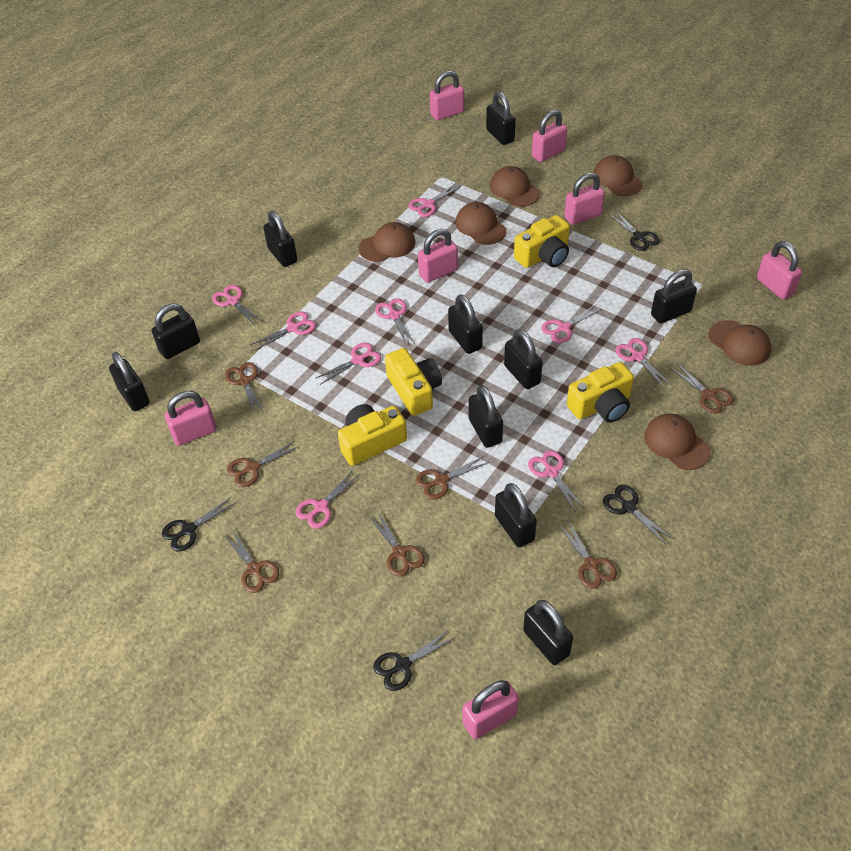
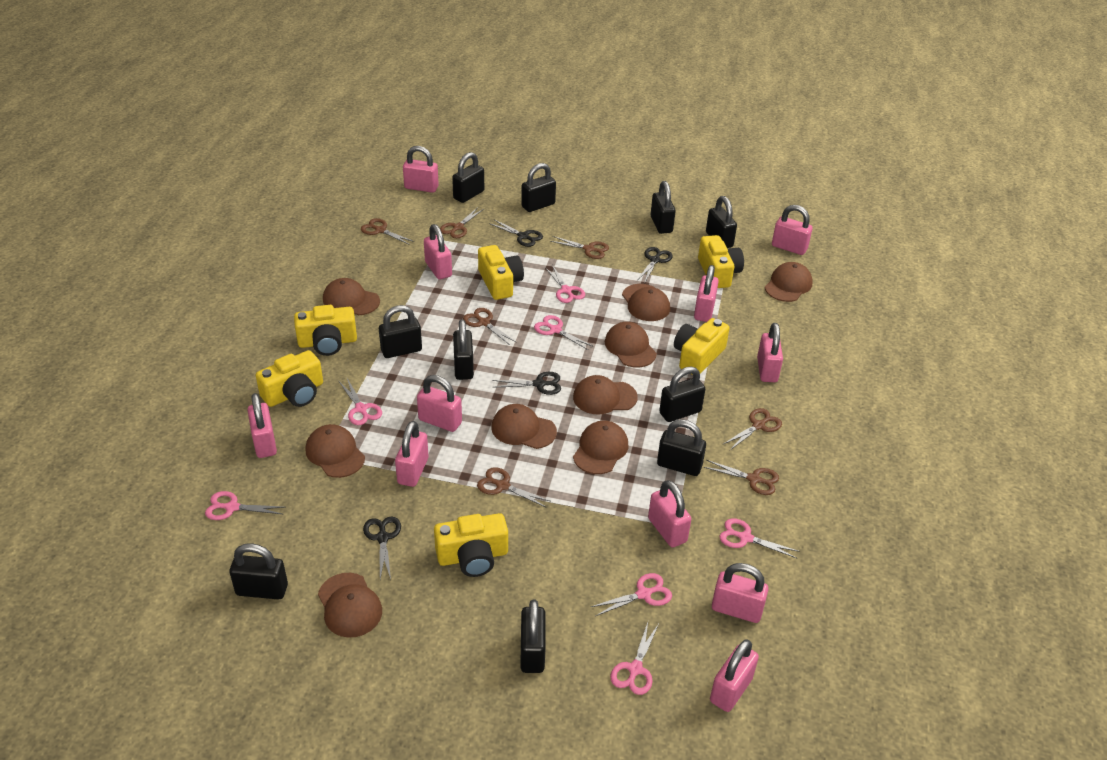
brown cap: 6 -> 9
pink padlock: 7 -> 11
pink scissors: 9 -> 7
yellow camera: 4 -> 6

